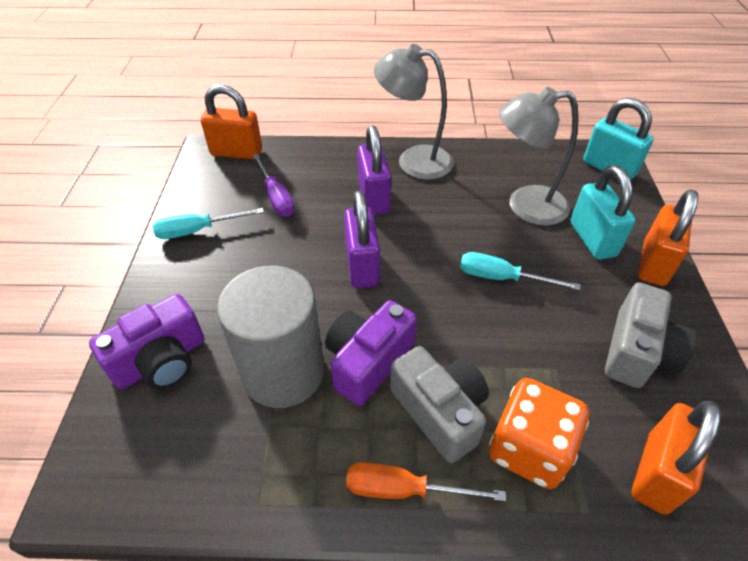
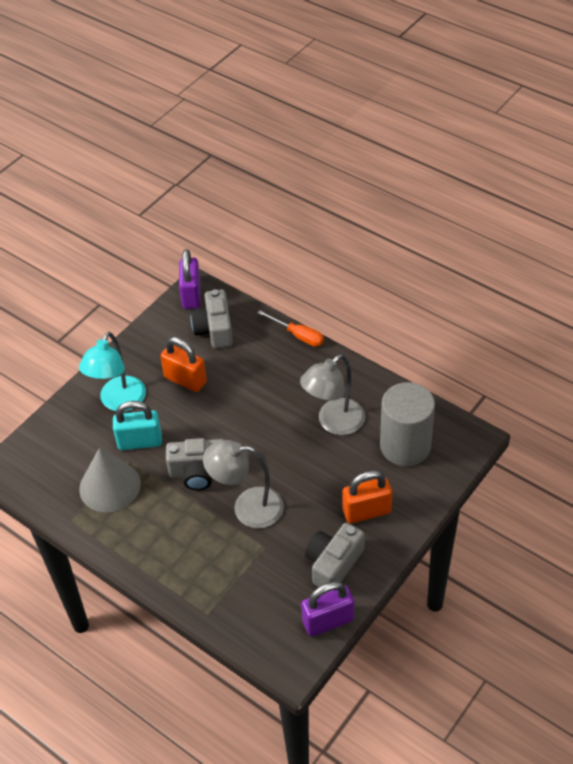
grey camera: 2 -> 3
grey cone: 0 -> 1
orange dice: 1 -> 0
orange padlock: 3 -> 2
purple camera: 2 -> 0
purple screwdriver: 1 -> 0
turquoise lamp: 0 -> 1
turquoise padlock: 2 -> 1
turquoise screwdriver: 2 -> 0

